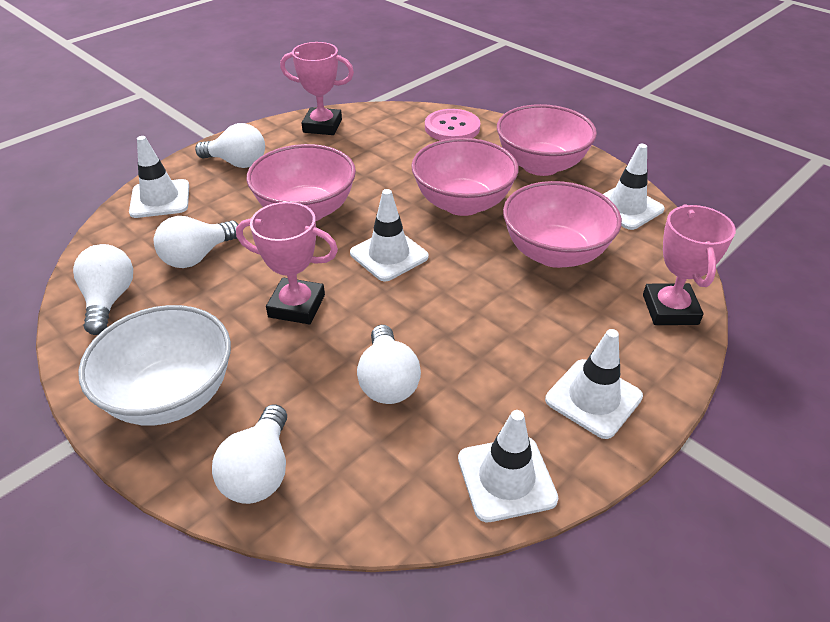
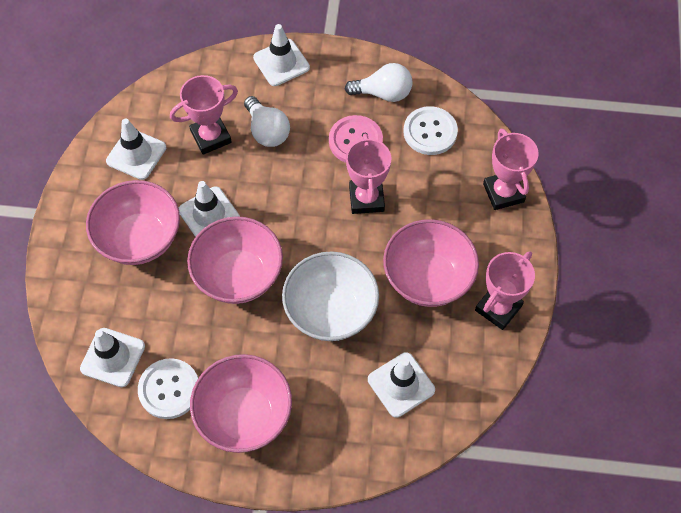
pink trophy: 3 -> 4
white button: 0 -> 2
white light bulb: 5 -> 2

